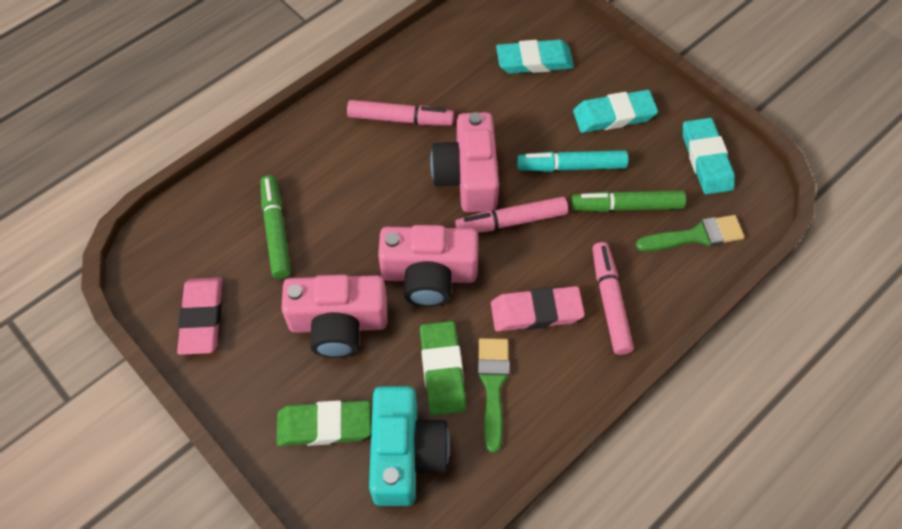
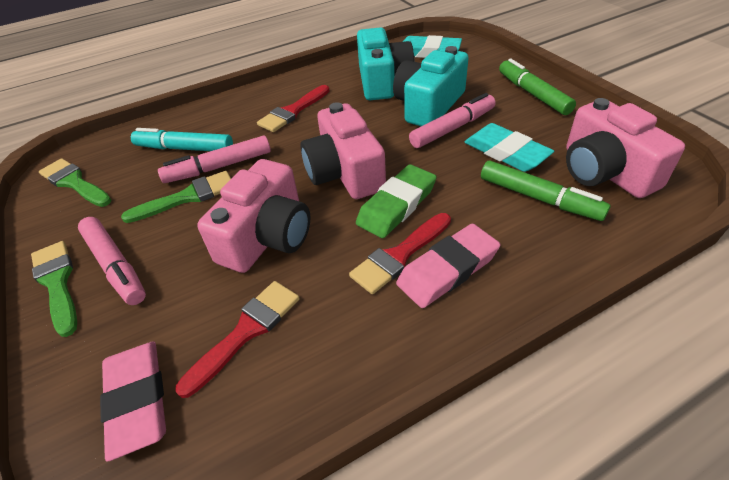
green brush: 2 -> 3
green eraser: 2 -> 1
red brush: 0 -> 3
turquoise camera: 1 -> 2
turquoise eraser: 3 -> 2

